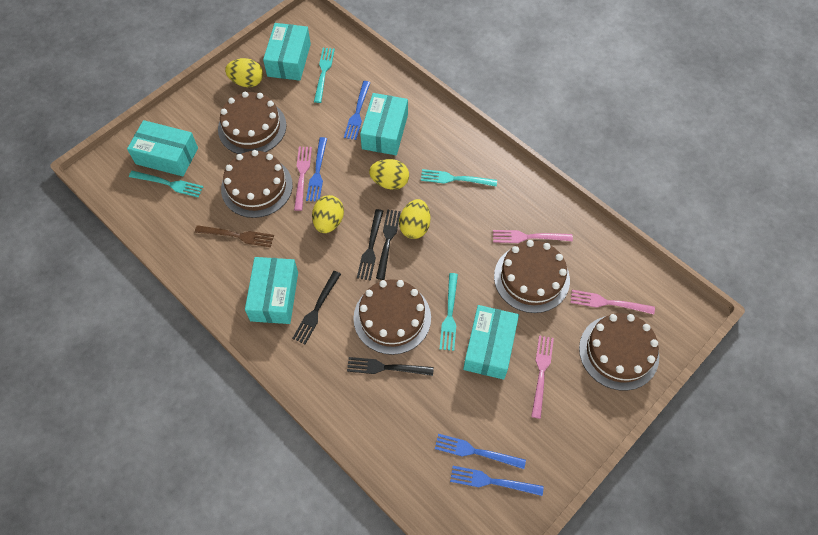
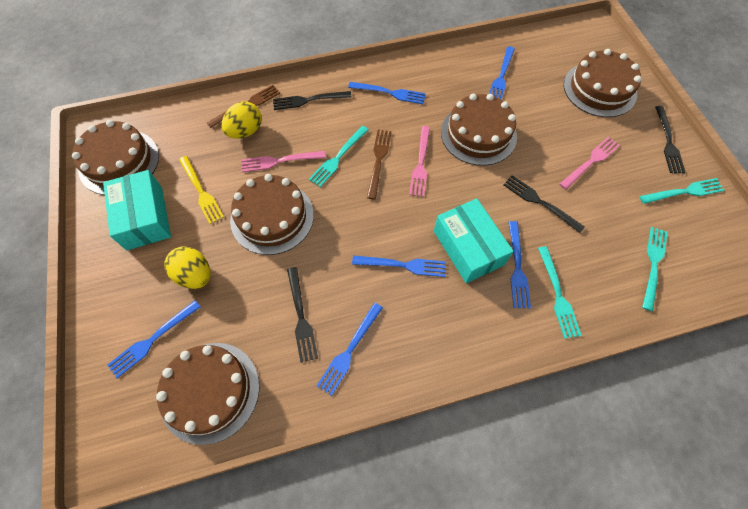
blue fork: 4 -> 6
brown fork: 1 -> 2
pink fork: 4 -> 3
turquoise box: 5 -> 2
yellow egg: 4 -> 2
yellow fork: 0 -> 1

